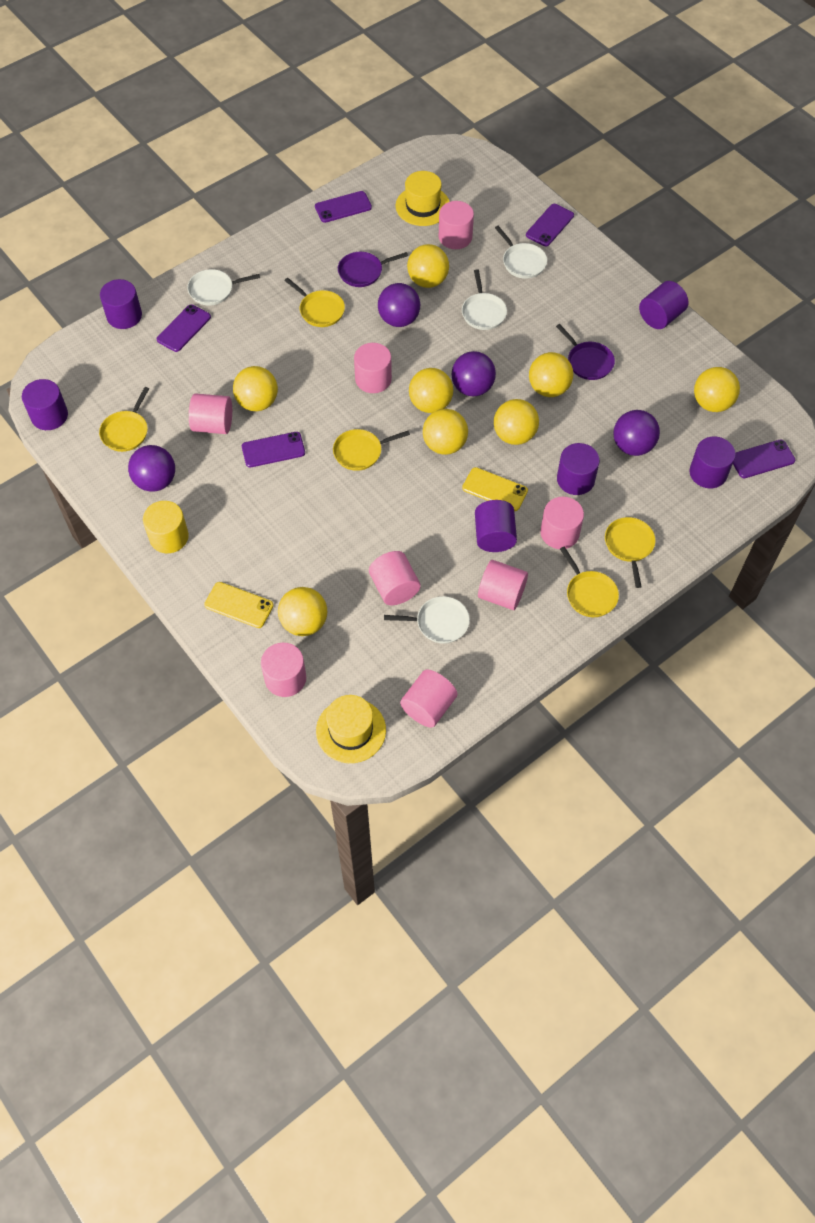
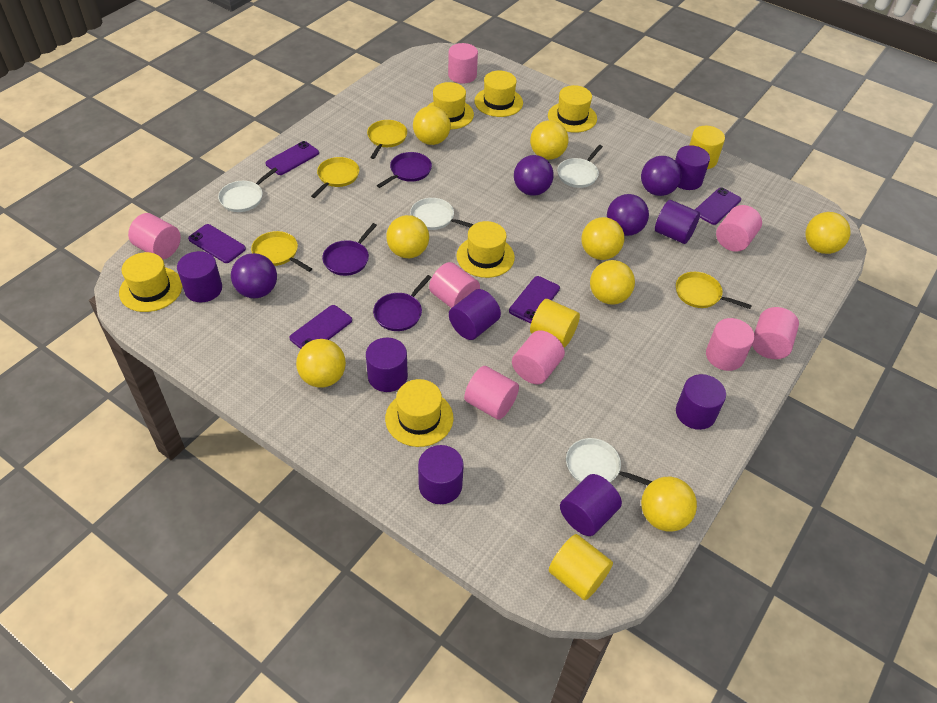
purple cylinder: 6 -> 8
purple pan: 2 -> 3
yellow cylinder: 1 -> 3
yellow hat: 2 -> 6
yellow pan: 5 -> 4
yellow phone: 2 -> 0

